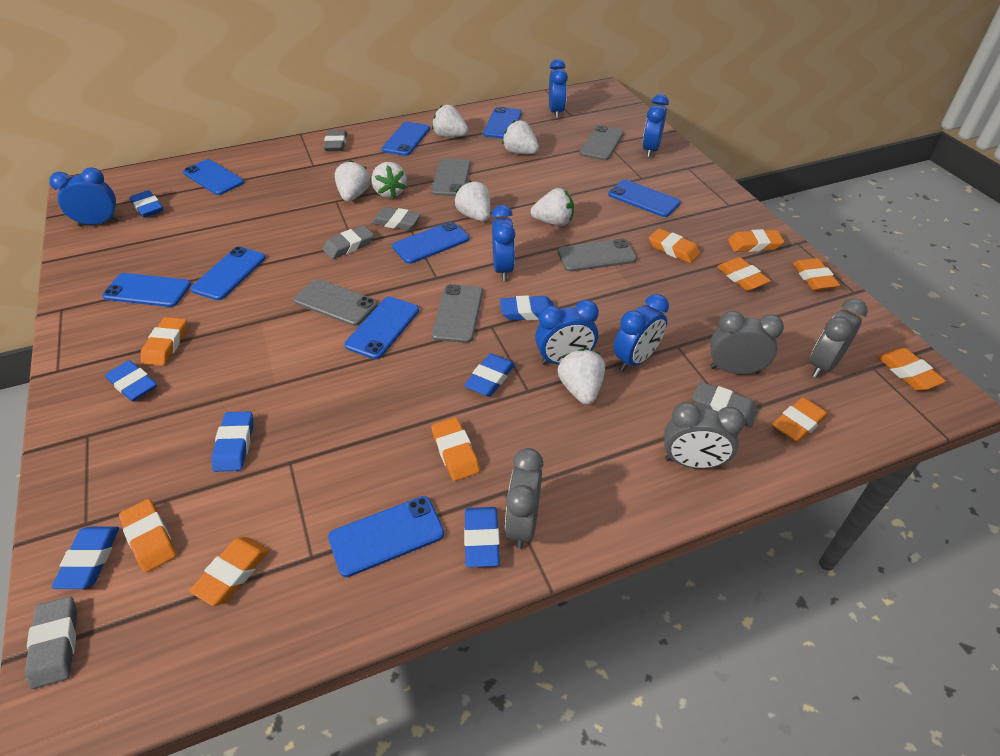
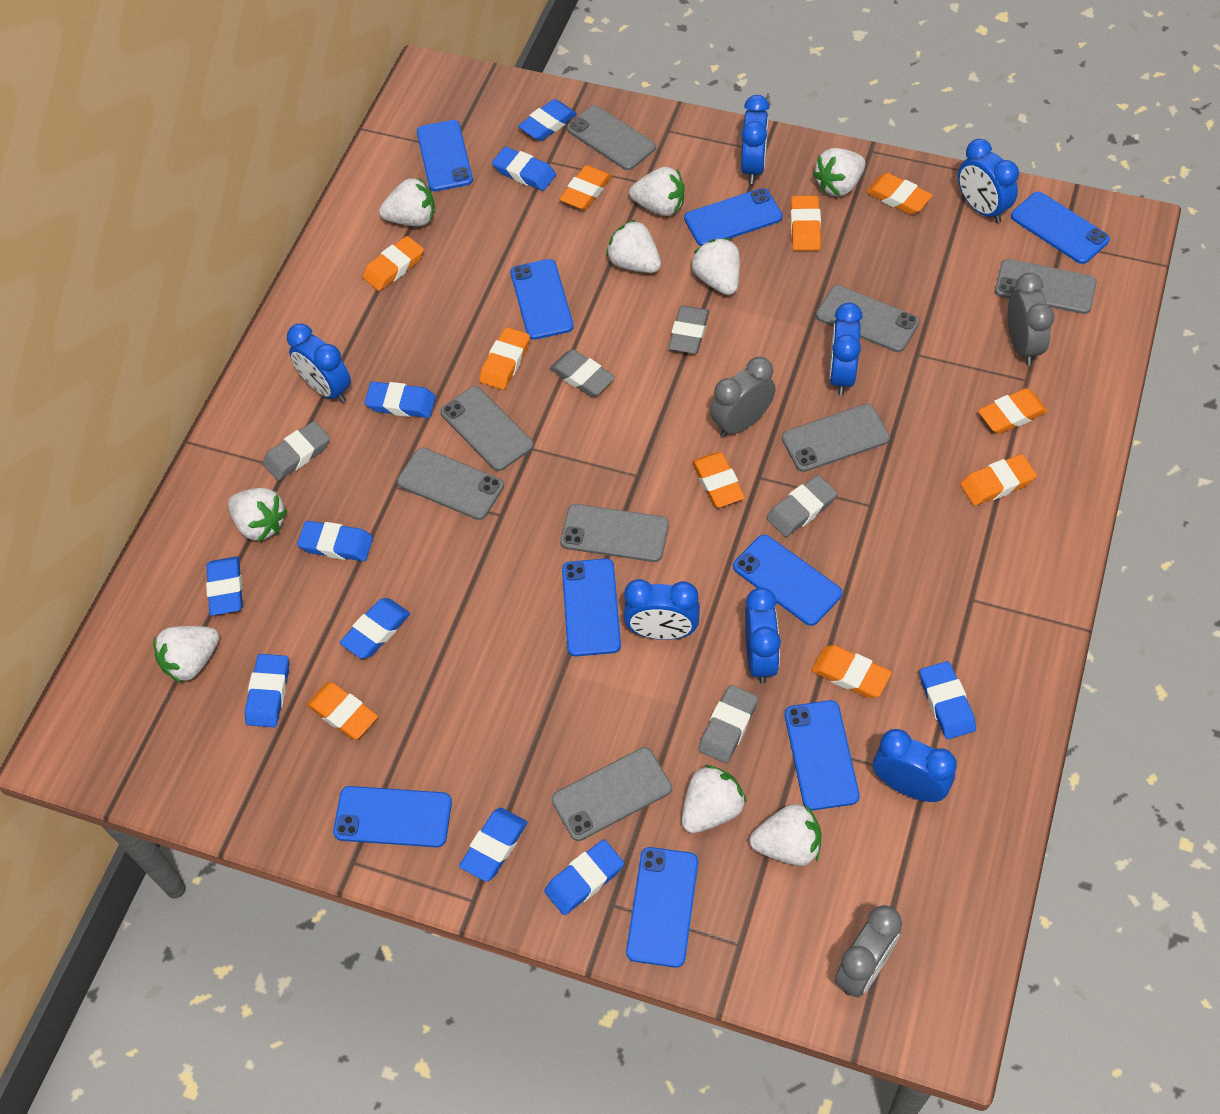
blue clock: 6 -> 7
blue eraser: 7 -> 10
grey clock: 4 -> 3
grey phone: 5 -> 8
white strawberry: 7 -> 9

